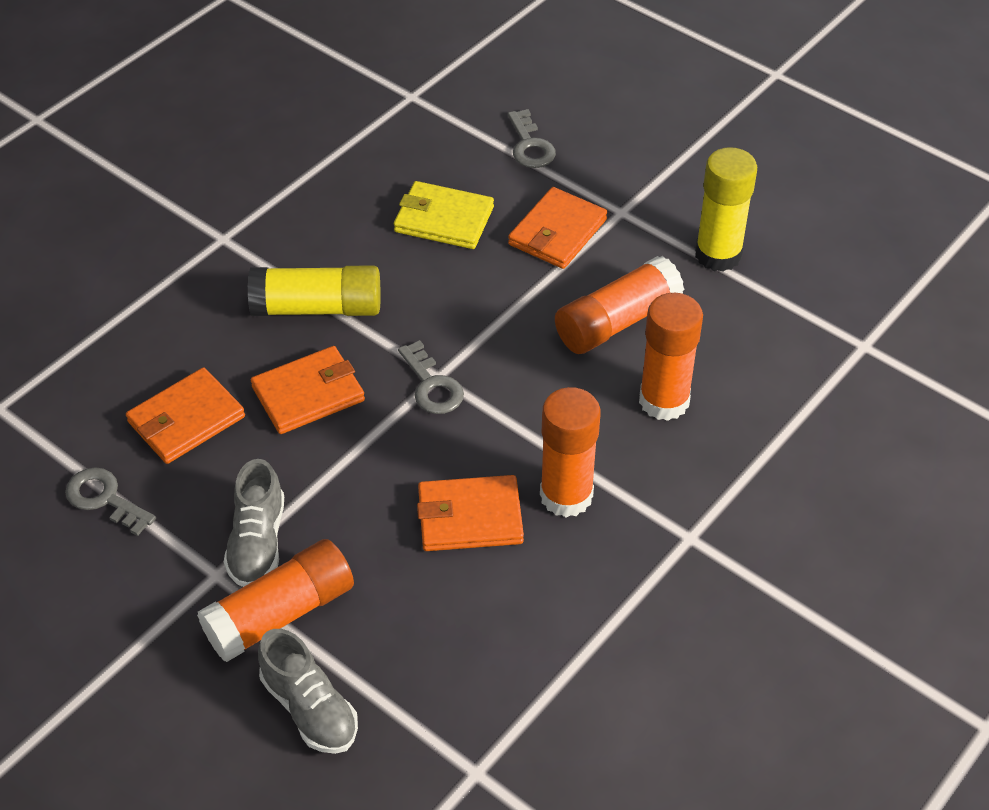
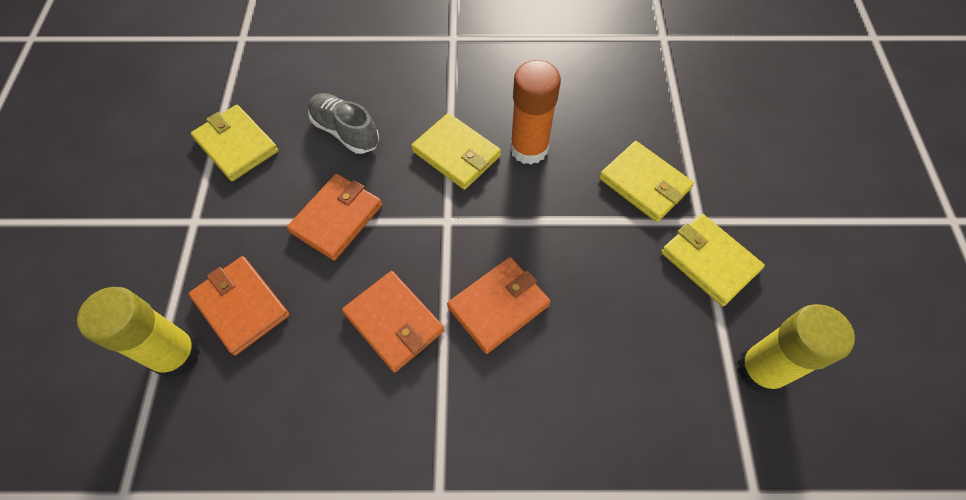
grey key: 3 -> 0
grey shoe: 2 -> 1
orange glue stick: 4 -> 1
yellow wallet: 1 -> 4

